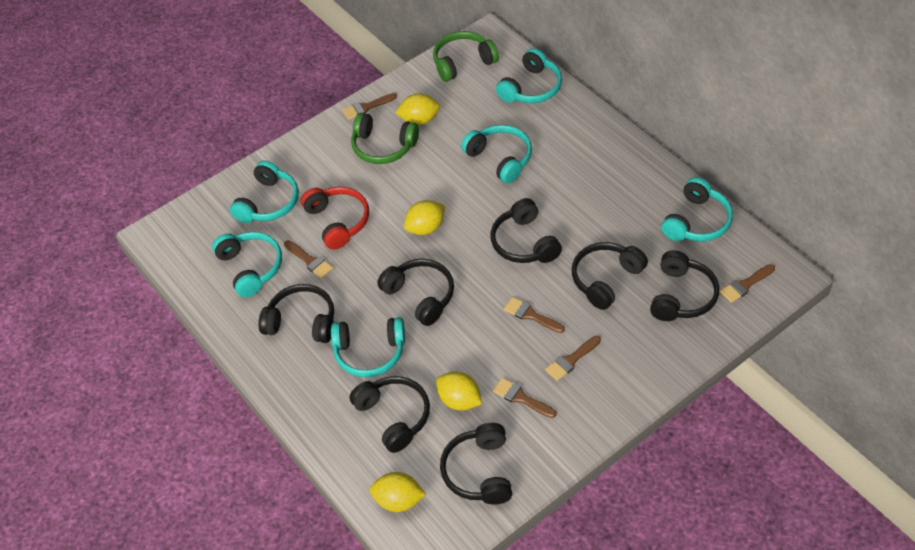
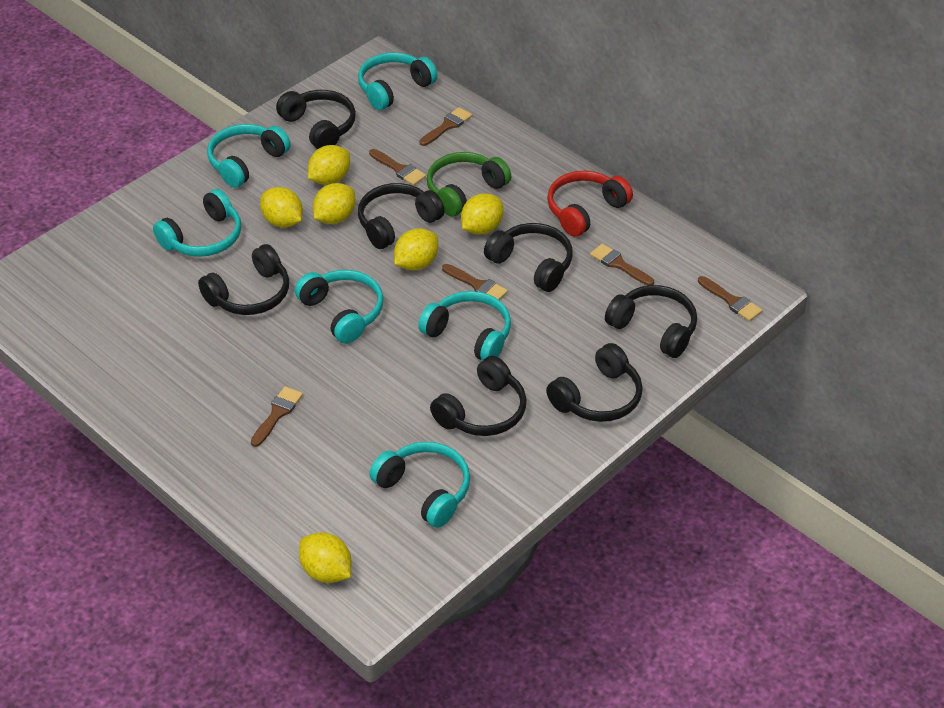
green headphones: 2 -> 1
yellow lemon: 4 -> 6

